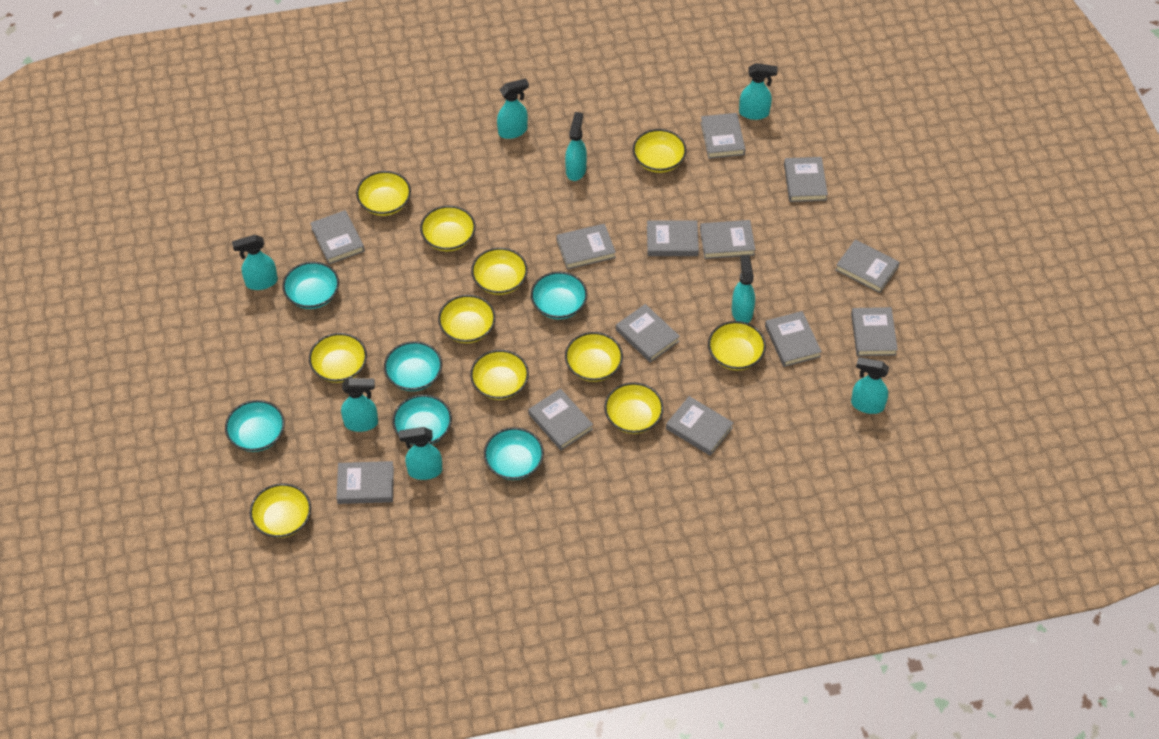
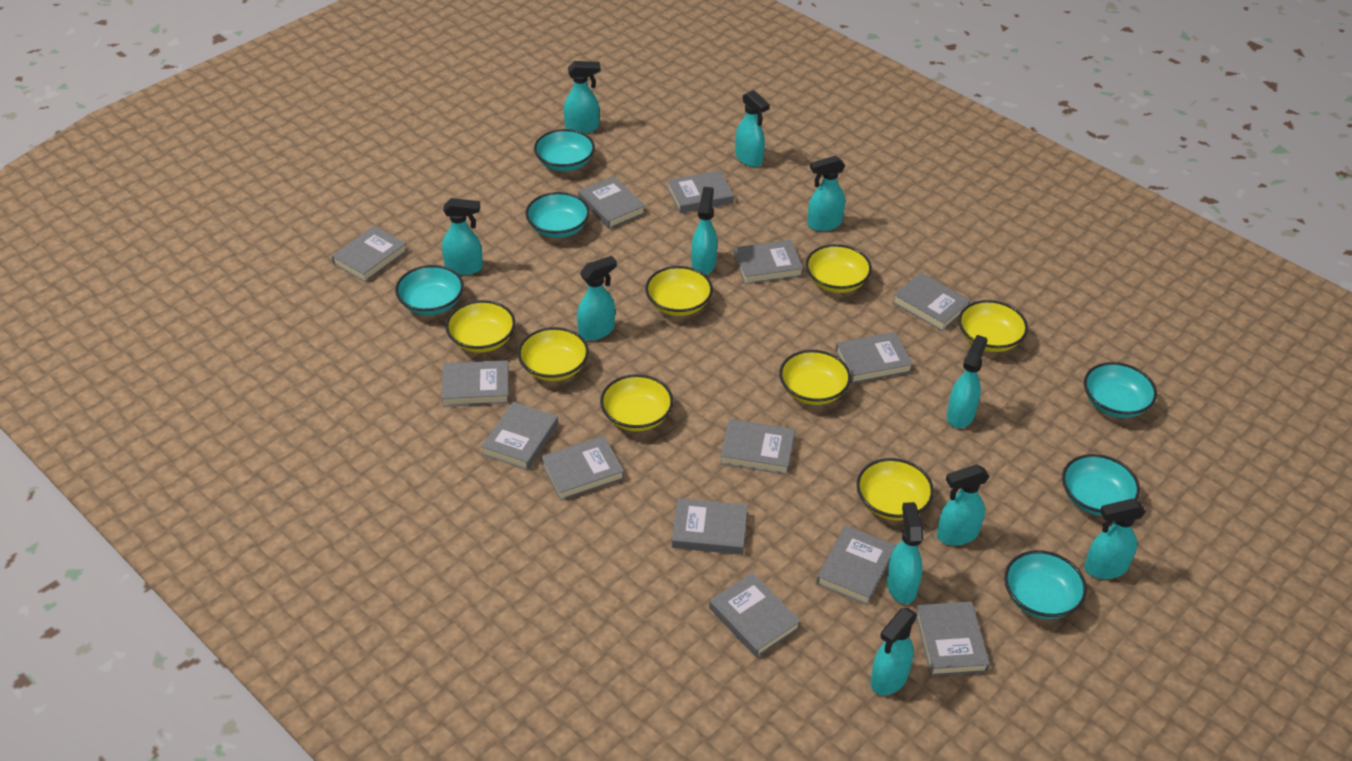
grey book: 13 -> 14
turquoise spray bottle: 8 -> 11
yellow bowl: 11 -> 8

